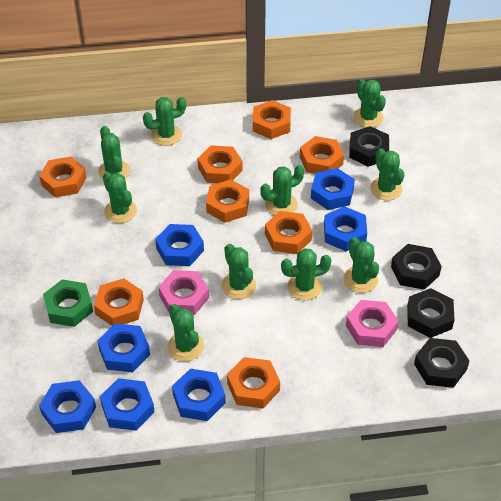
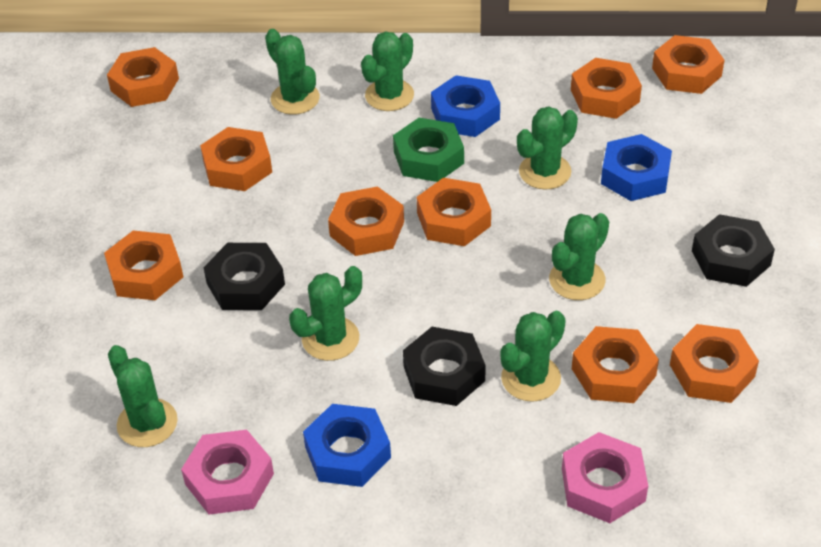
black nut: 4 -> 3
blue nut: 7 -> 3
green cactus: 10 -> 7
orange nut: 8 -> 9

